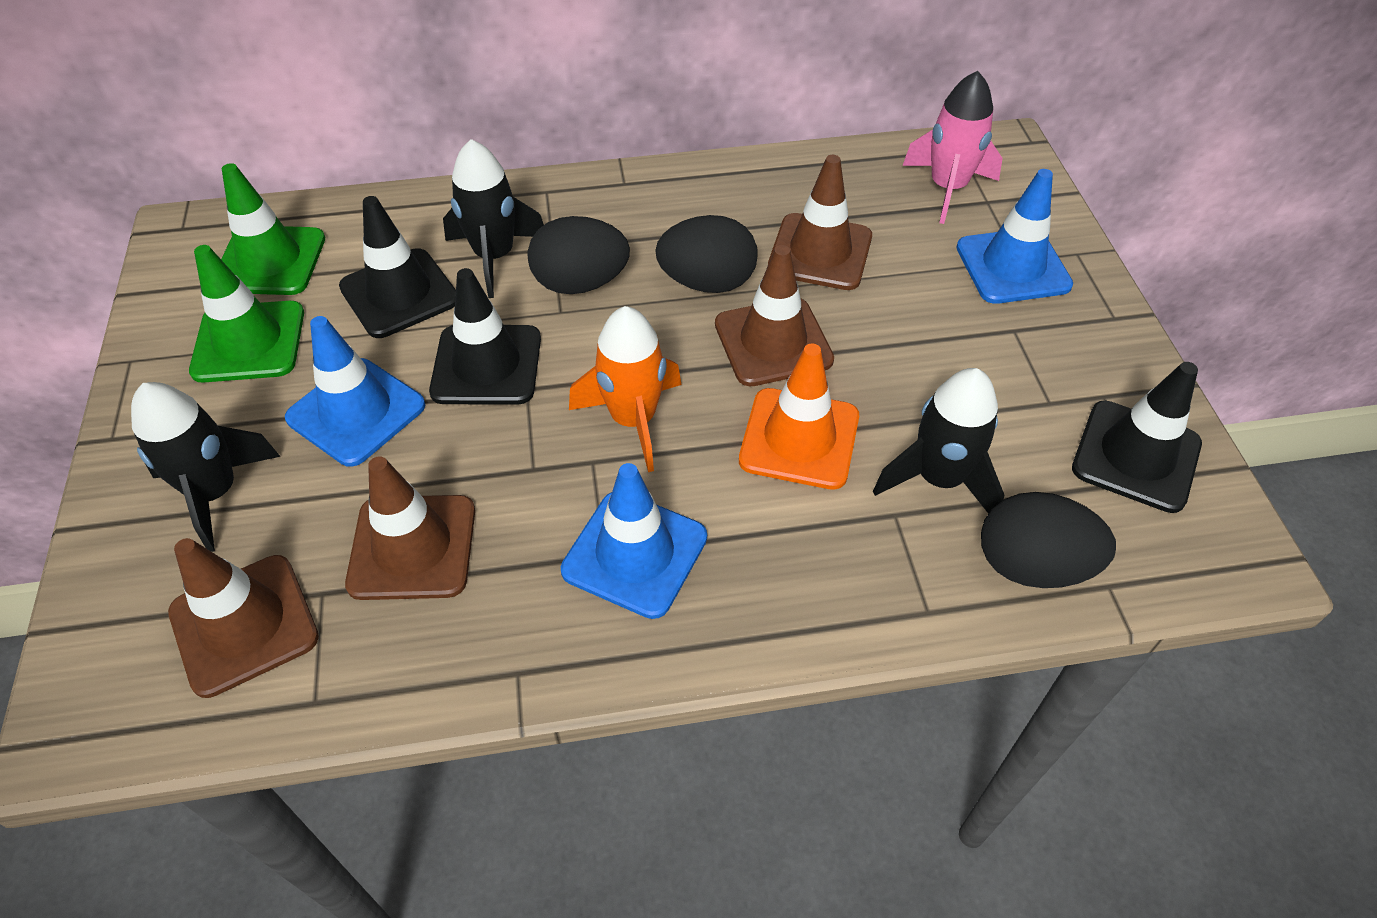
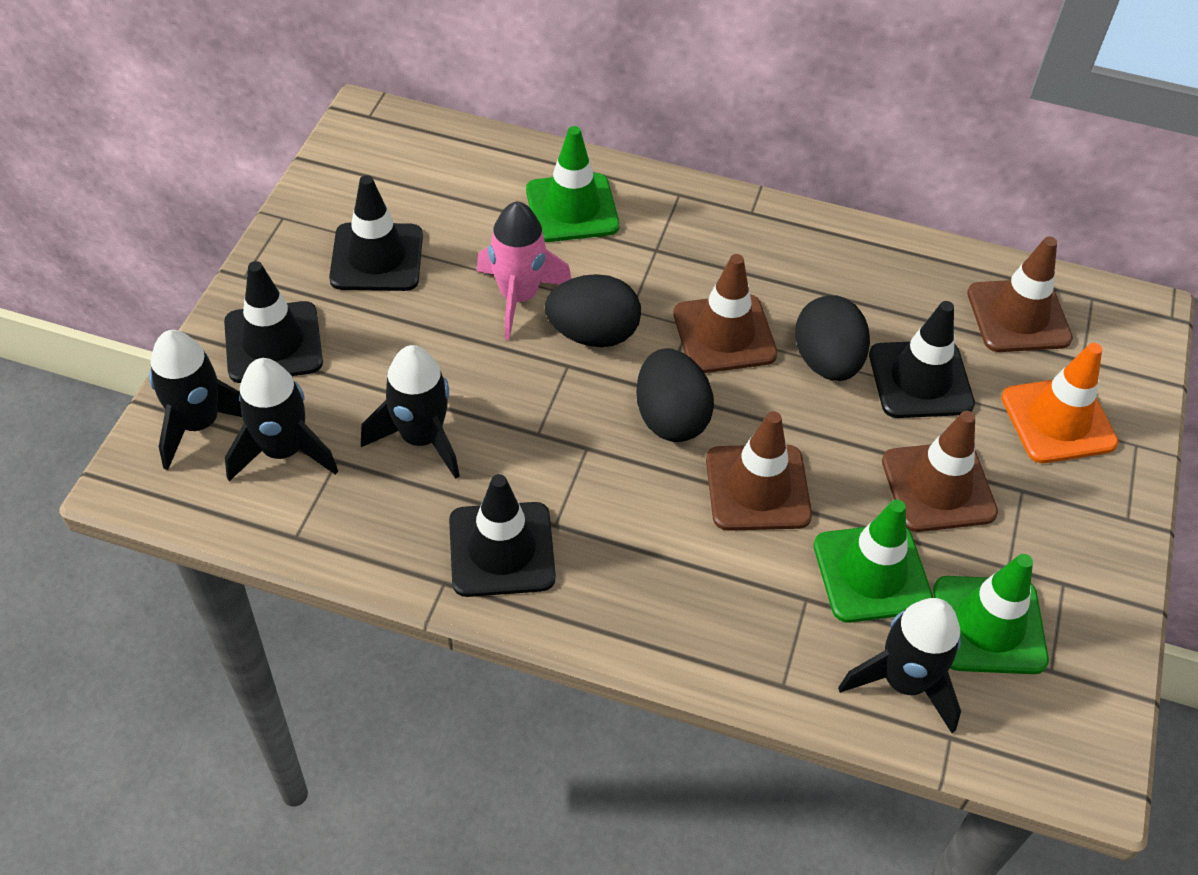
black rocket: 3 -> 4
black traffic cone: 3 -> 4
blue traffic cone: 3 -> 0
green traffic cone: 2 -> 3
orange rocket: 1 -> 0

